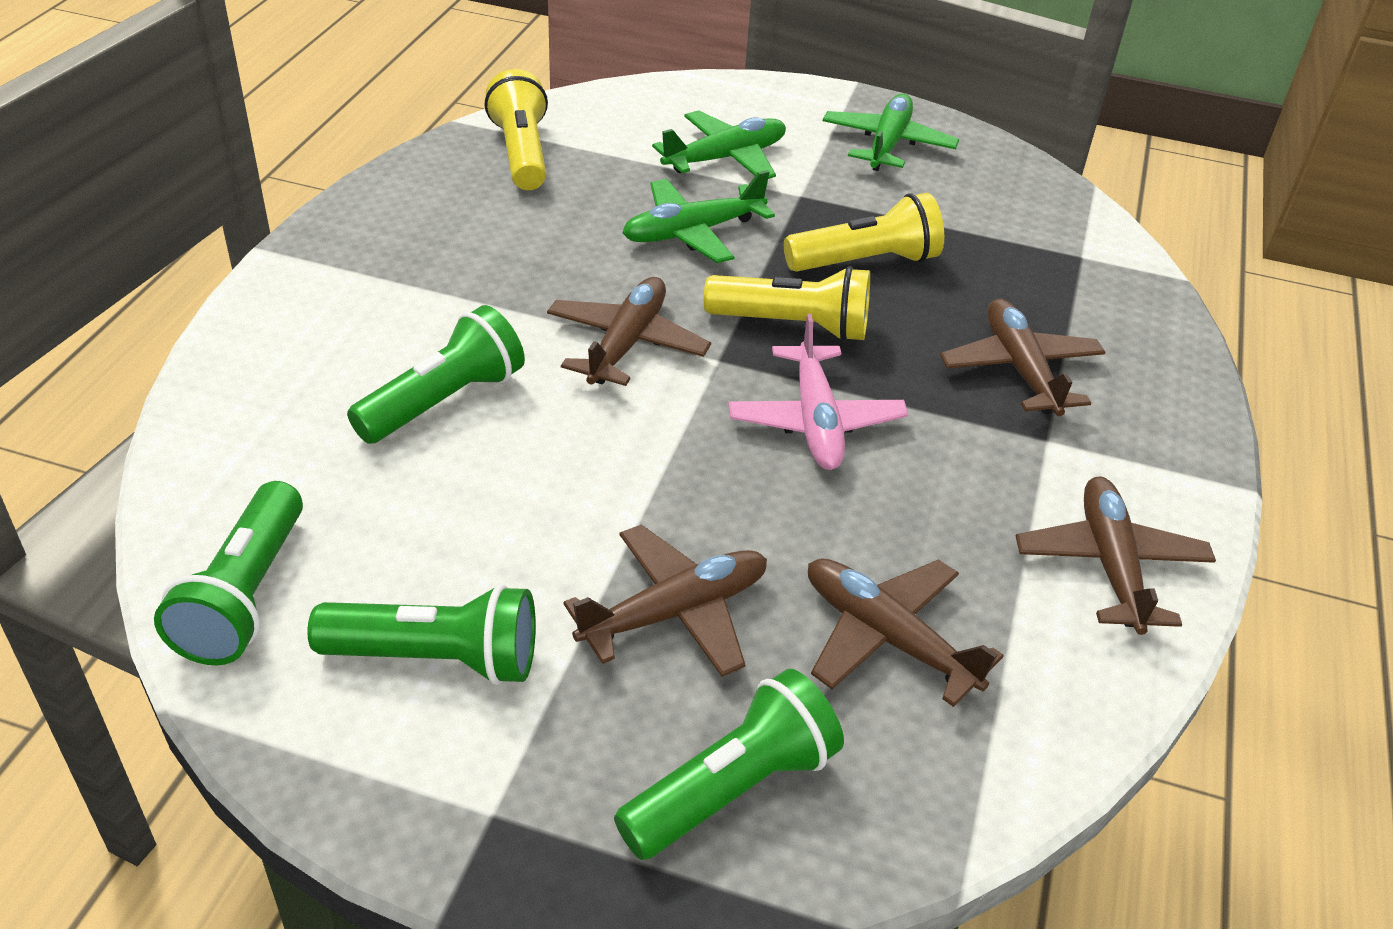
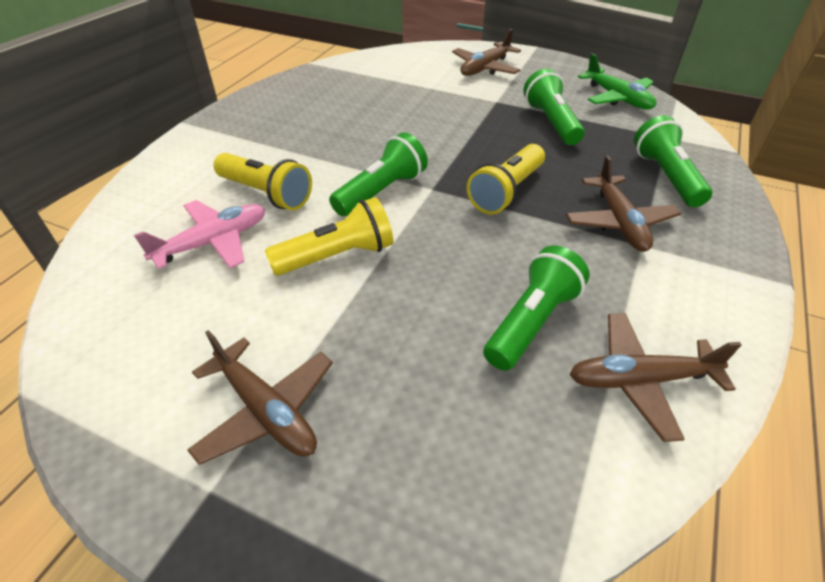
brown plane: 5 -> 4
green plane: 3 -> 1

